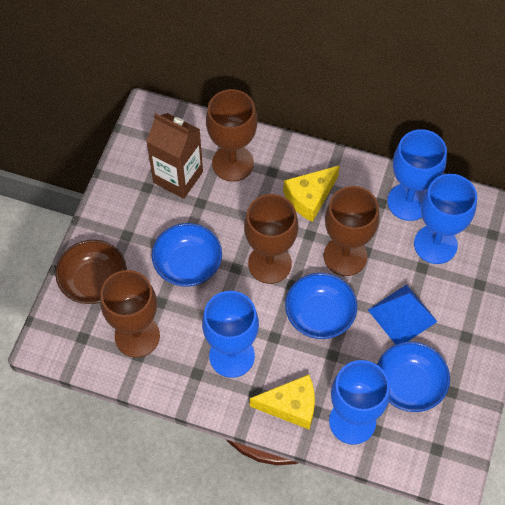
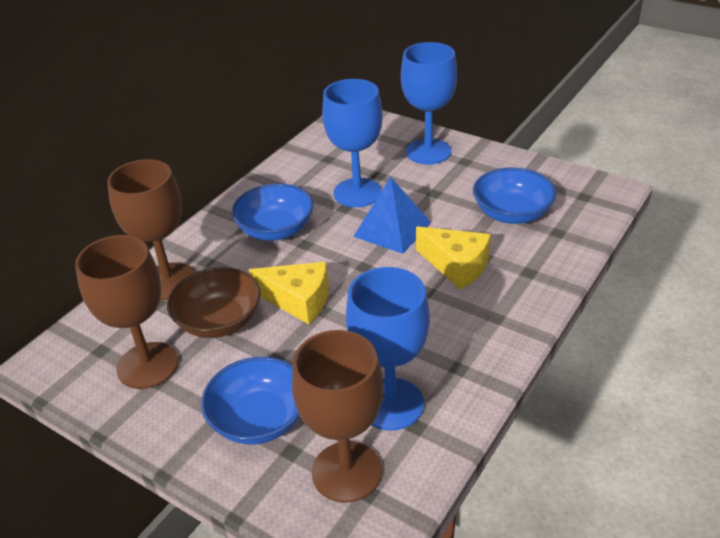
blue goblet: 4 -> 3
brown carton: 1 -> 0
brown goblet: 4 -> 3

